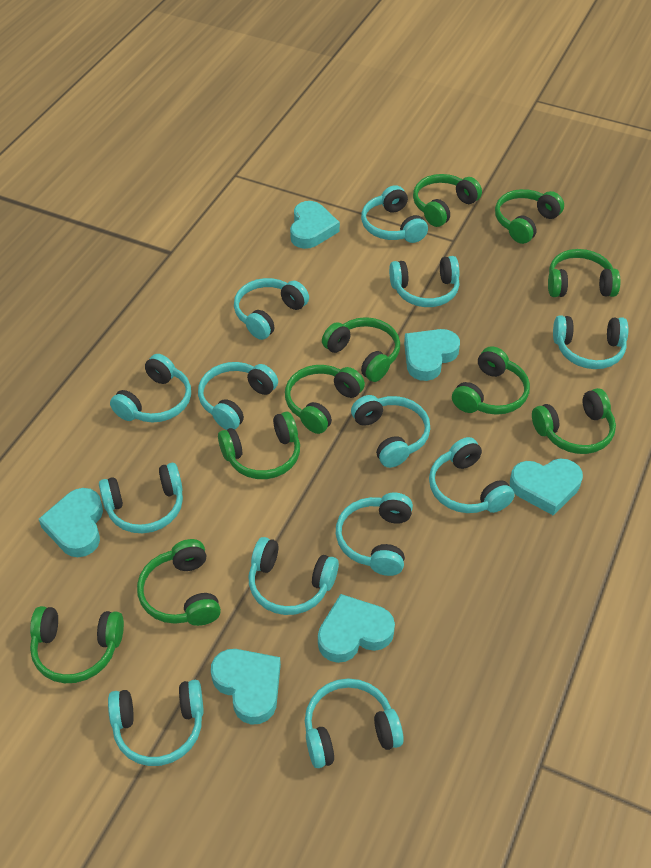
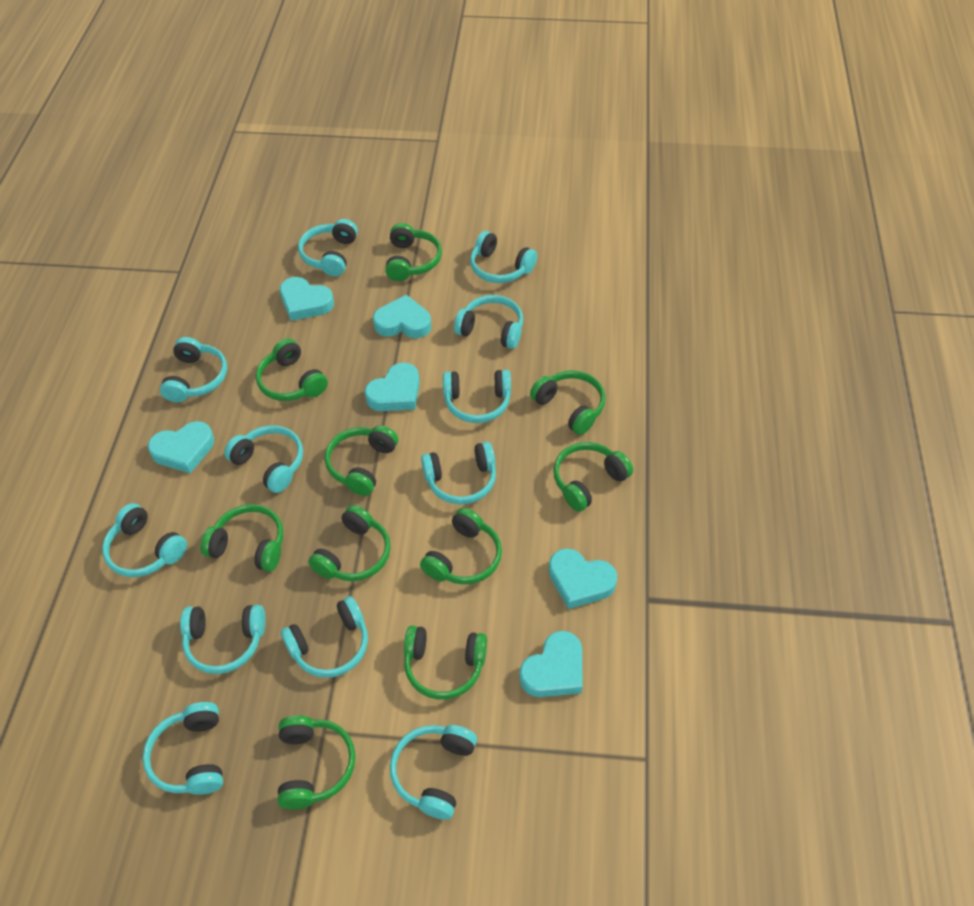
turquoise headphones: 13 -> 12

